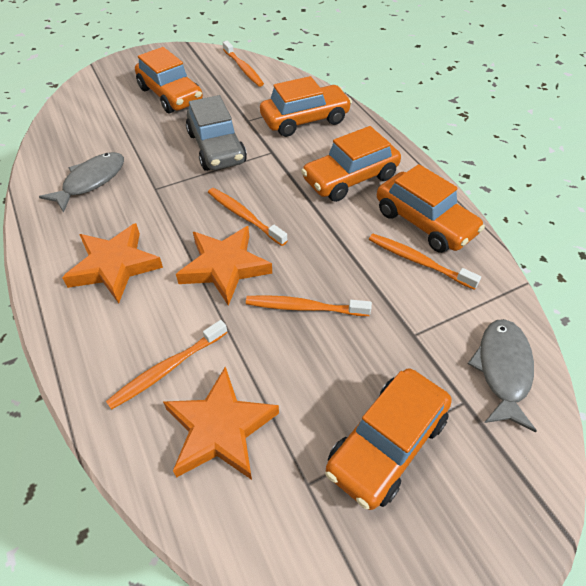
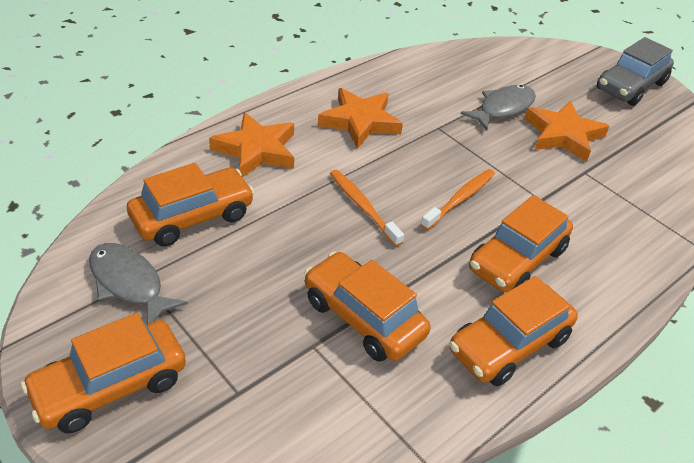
orange toothbrush: 5 -> 2

